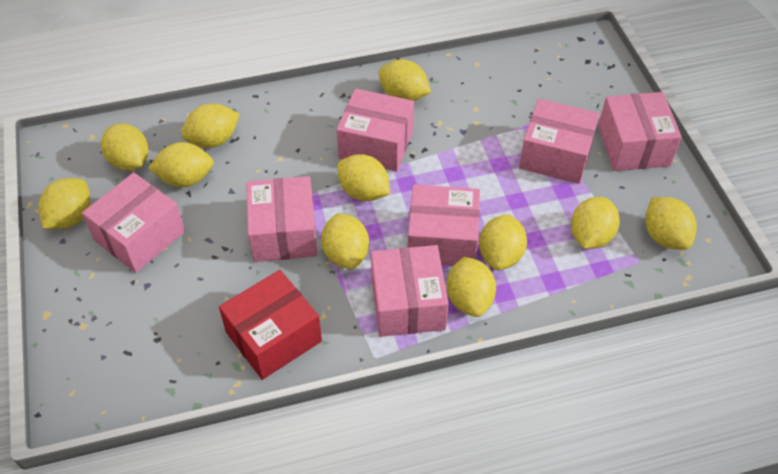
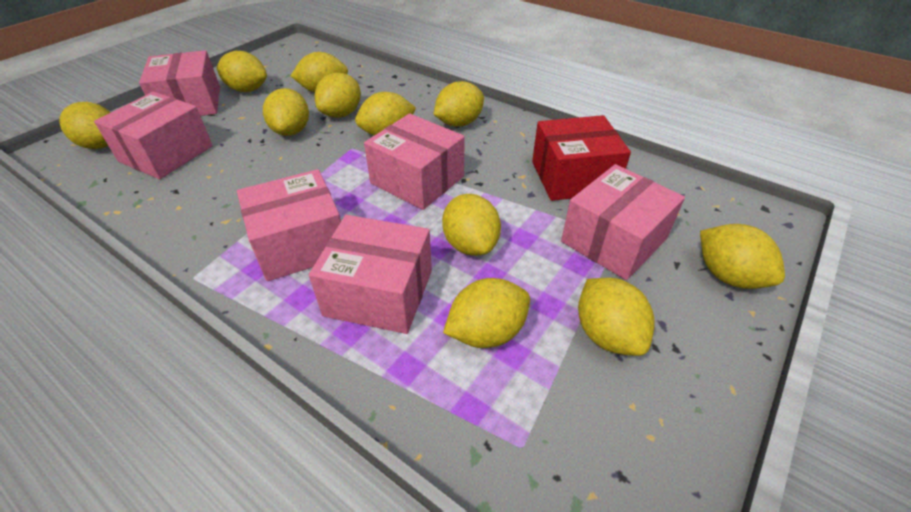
pink box: 7 -> 6

